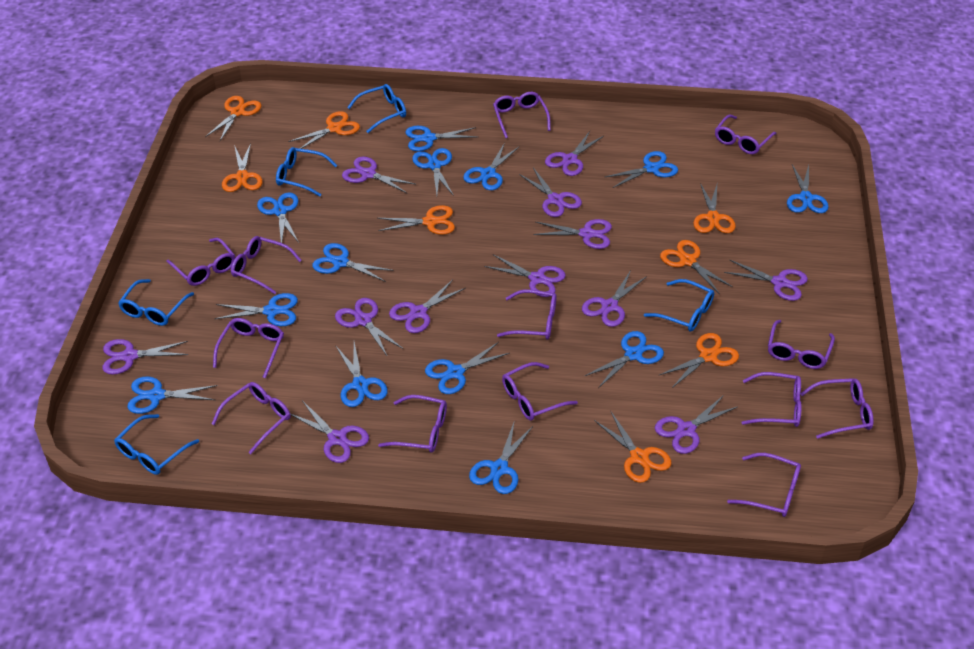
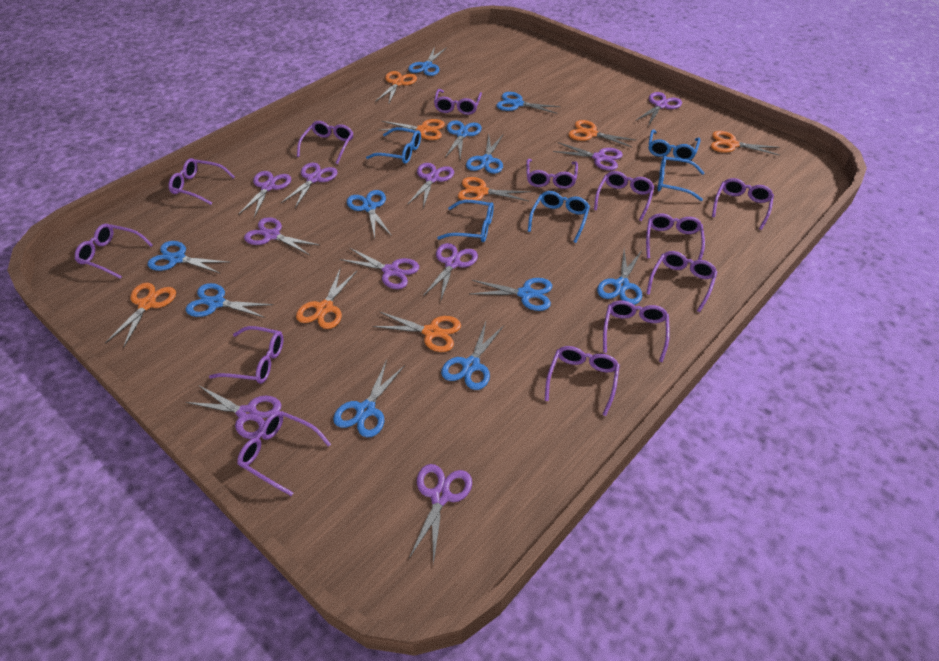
blue scissors: 13 -> 11
purple scissors: 12 -> 10

